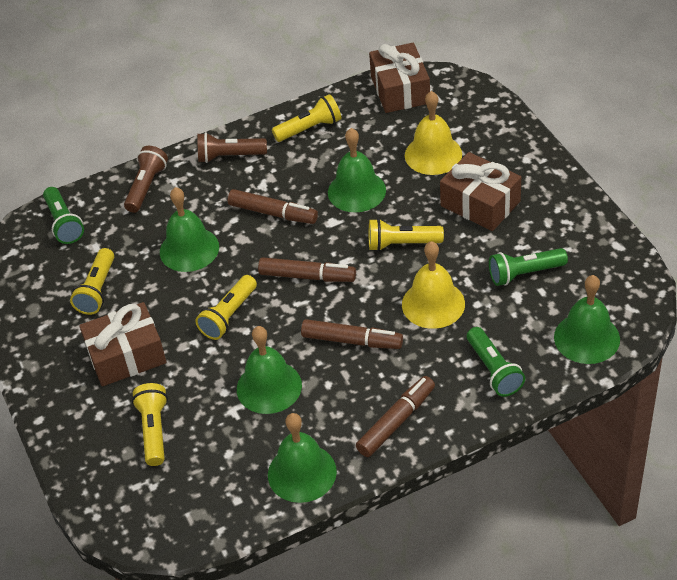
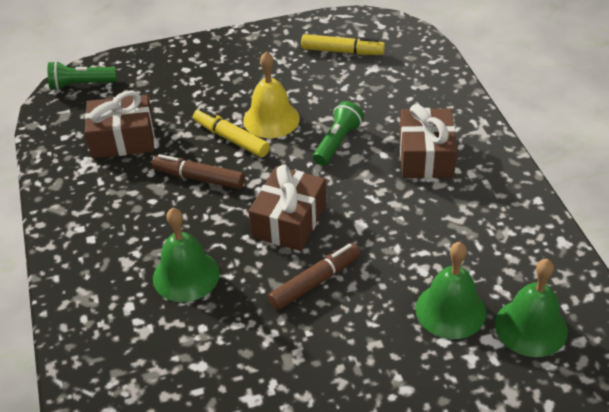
brown flashlight: 2 -> 0
brown marker: 4 -> 2
green bell: 5 -> 3
green flashlight: 3 -> 2
yellow bell: 2 -> 1
yellow flashlight: 5 -> 0
yellow marker: 0 -> 2

